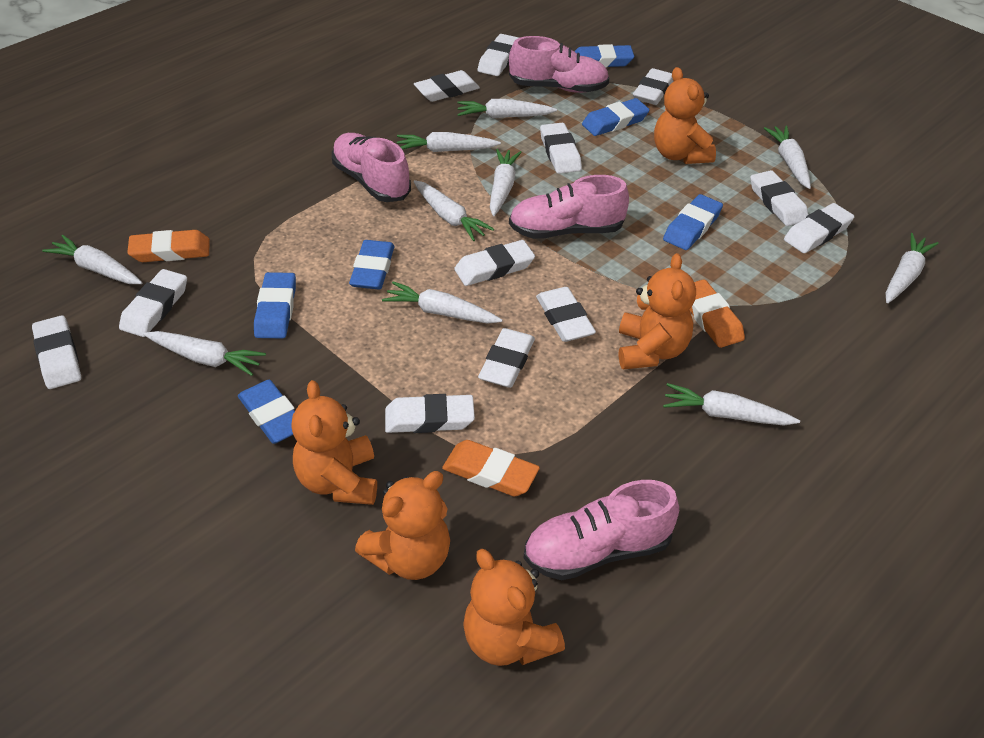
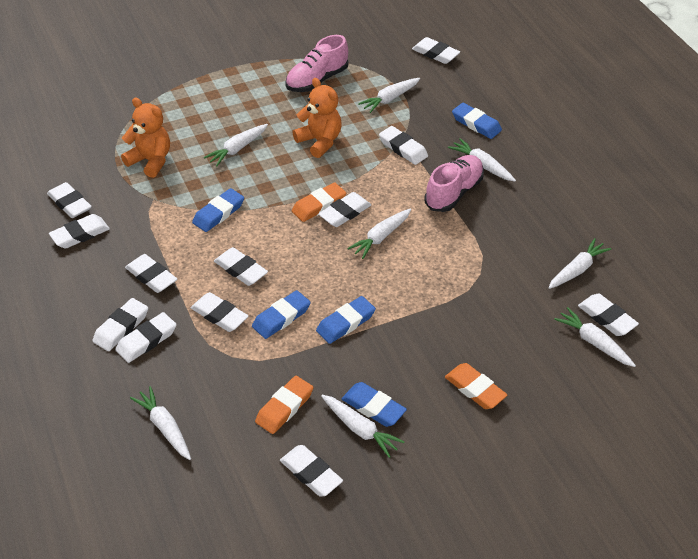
blue eraser: 6 -> 5
orange teddy bear: 5 -> 2
pink shoe: 4 -> 2
white carrot: 10 -> 8

